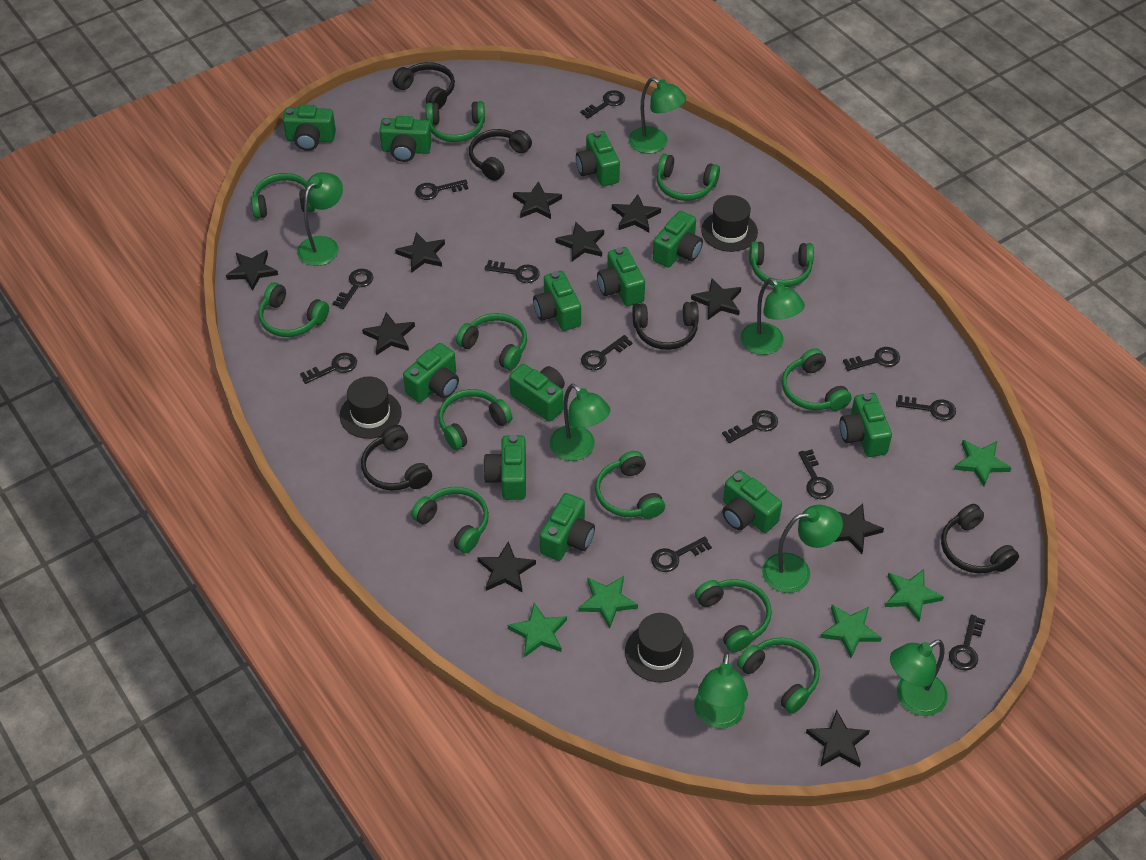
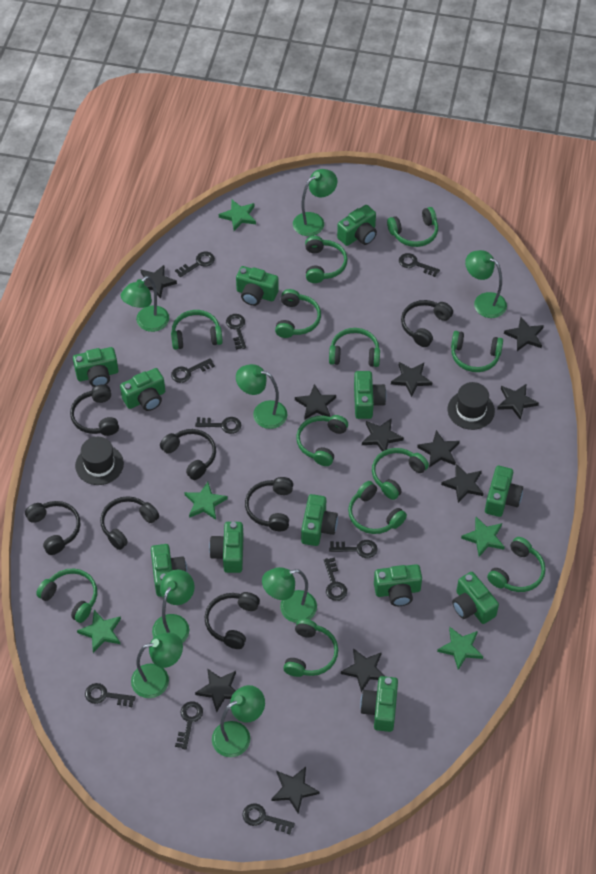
black hat: 3 -> 2
black headphones: 5 -> 7
black key: 12 -> 10
black star: 10 -> 11
green lamp: 7 -> 8

